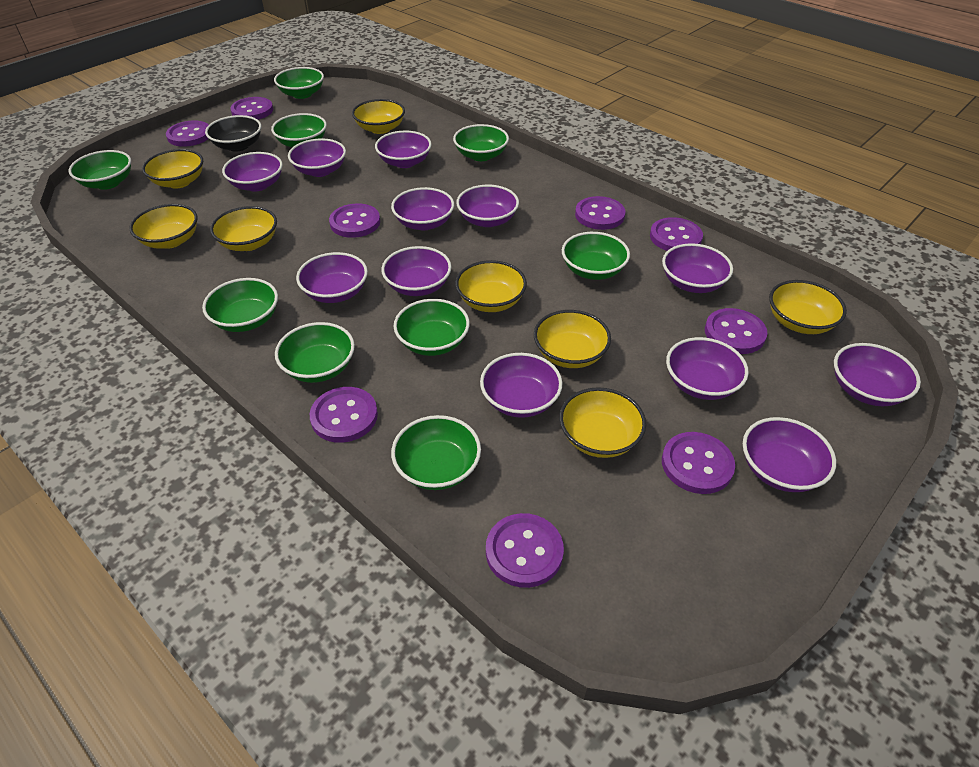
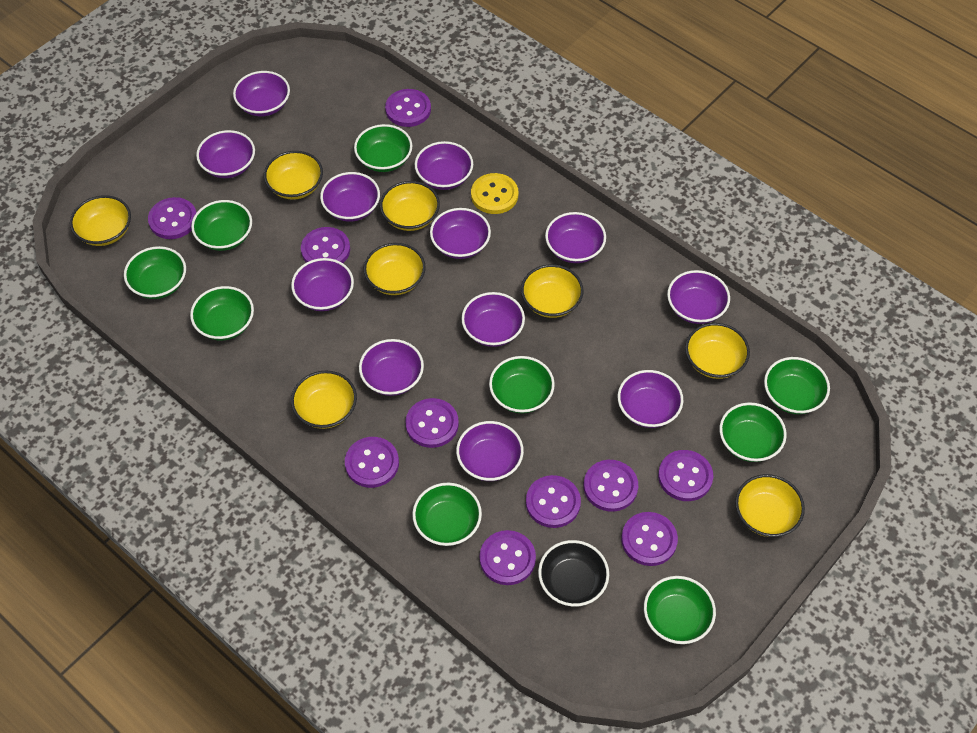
purple button: 9 -> 10
yellow button: 0 -> 1

